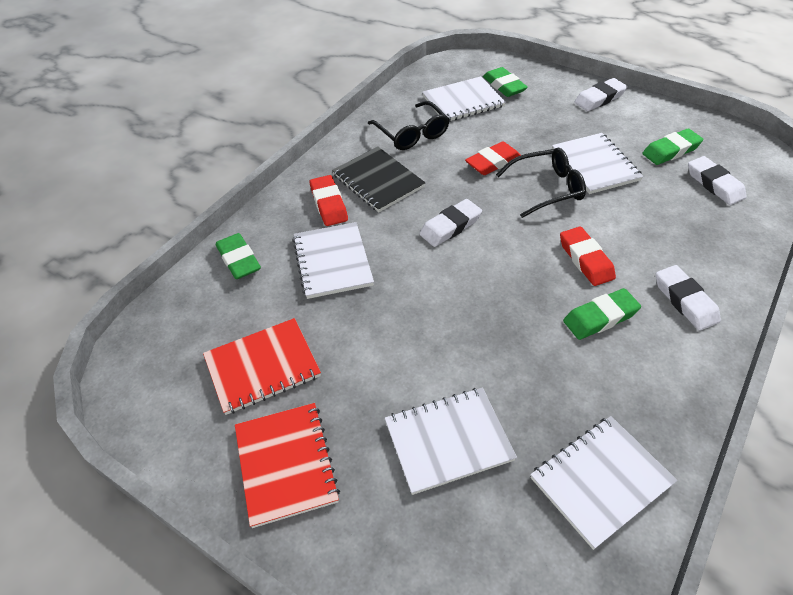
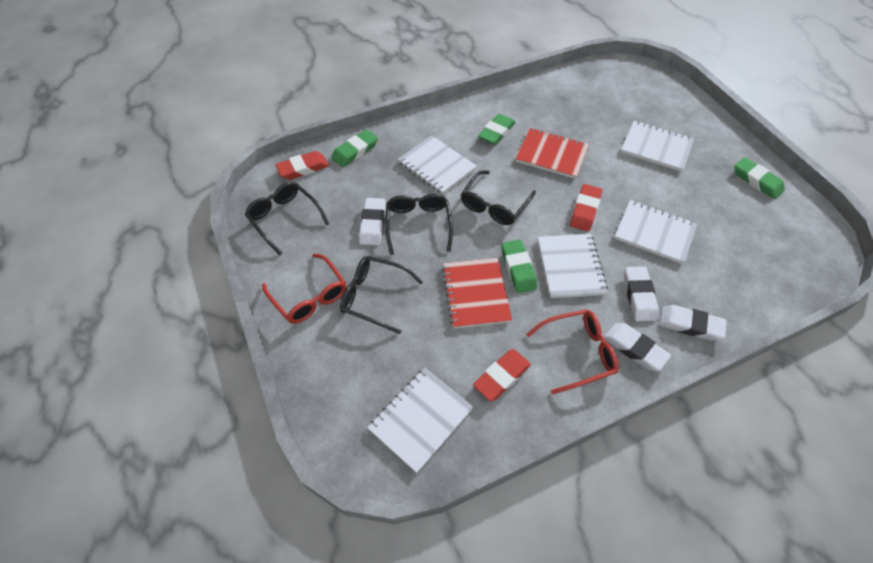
black glasses: 2 -> 4
black notebook: 1 -> 0
red glasses: 0 -> 2

